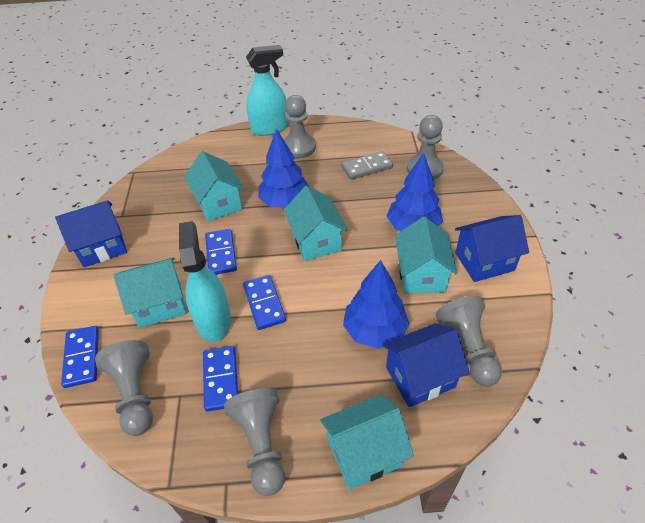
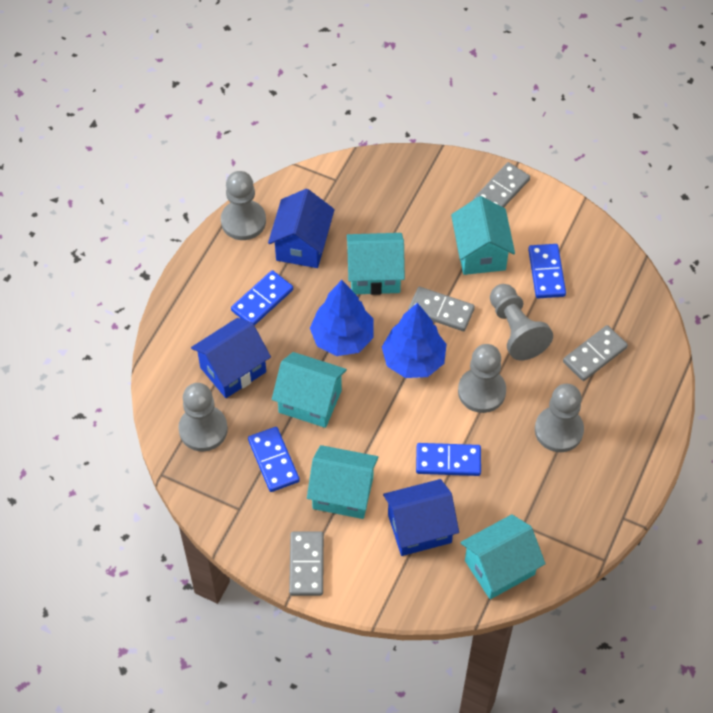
blue tree: 3 -> 2
grey domino: 1 -> 4
turquoise spray bottle: 2 -> 0

